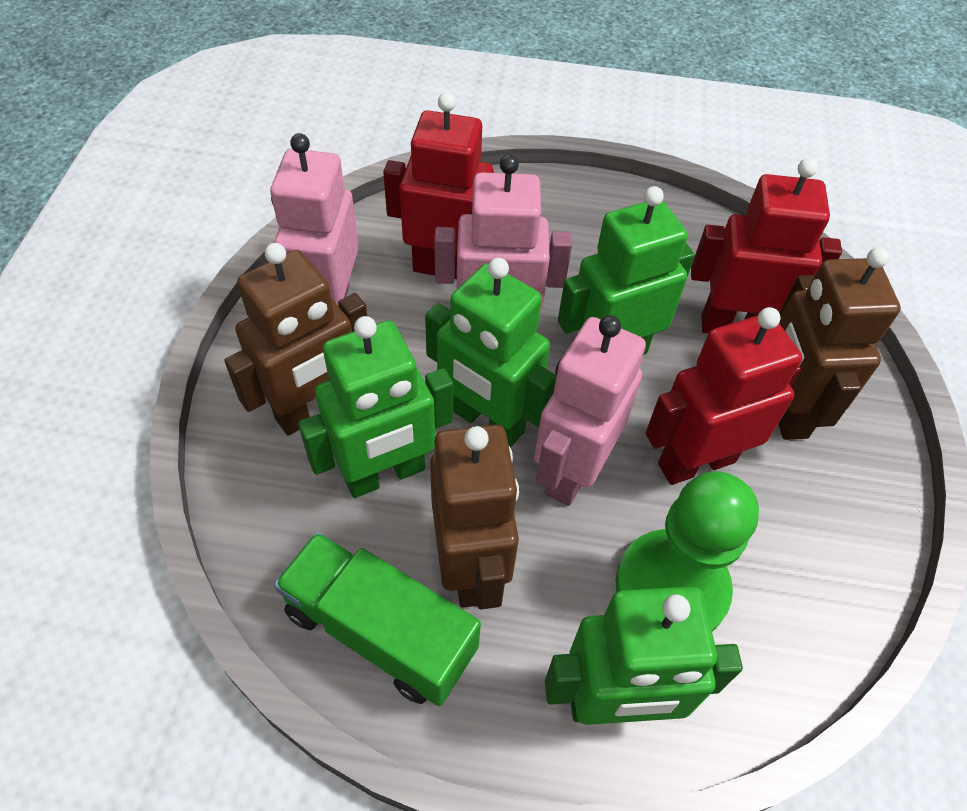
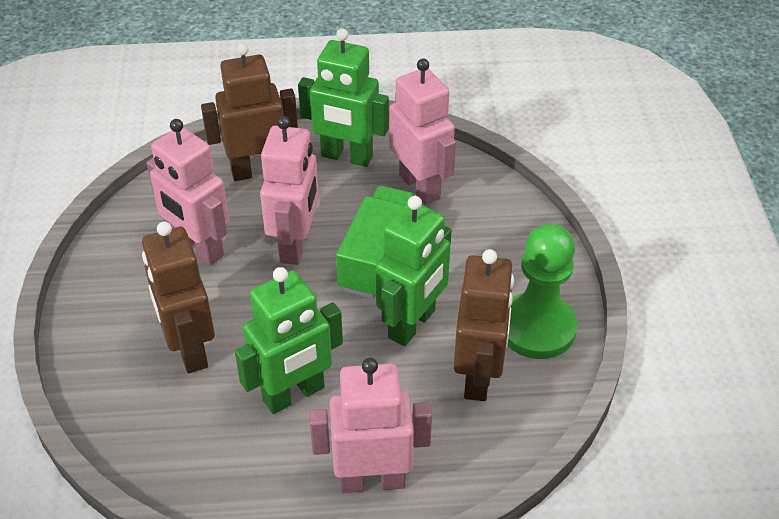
green robot: 4 -> 3
pink robot: 3 -> 4
red robot: 3 -> 0

